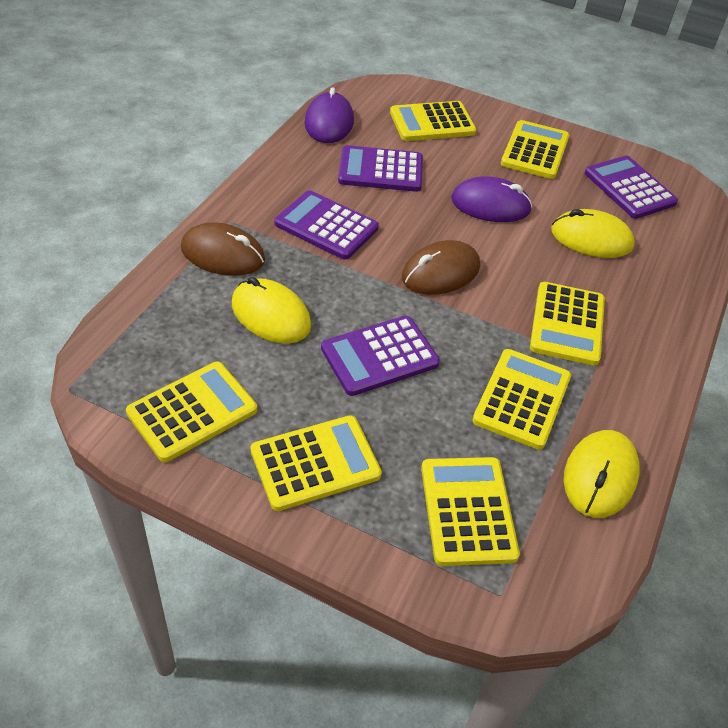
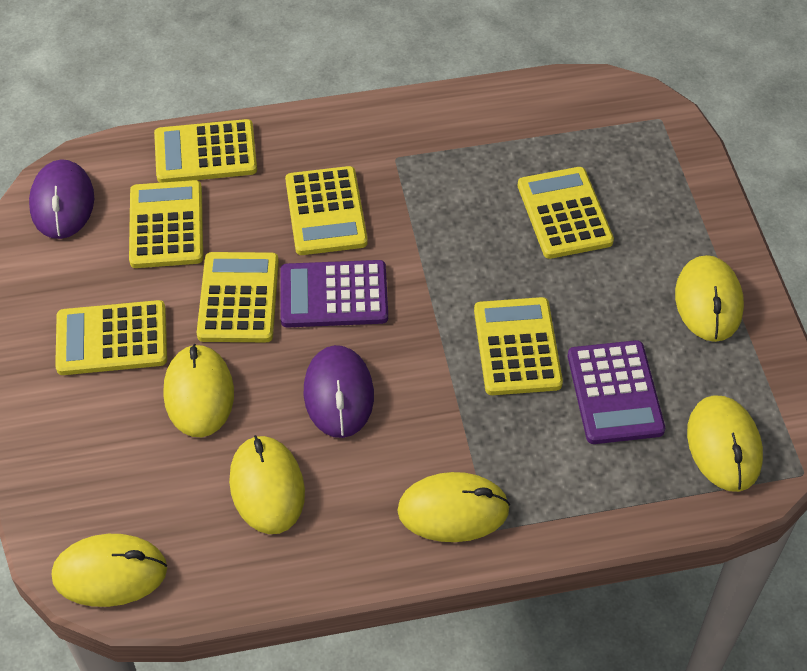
brown mouse: 2 -> 0
purple calculator: 4 -> 2
yellow mouse: 3 -> 6

